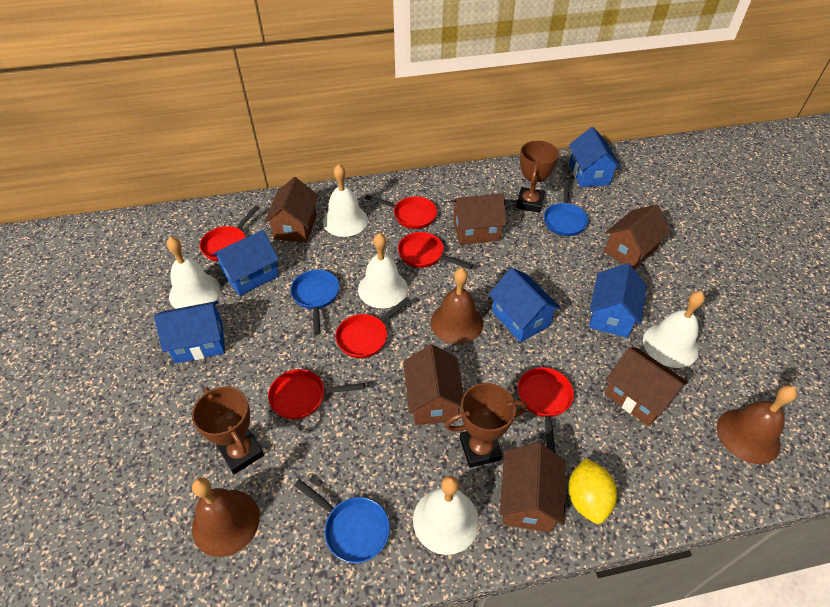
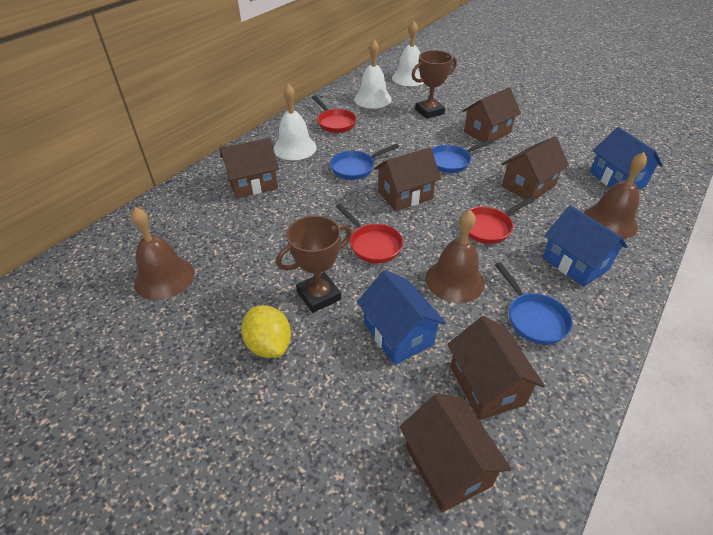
blue house: 5 -> 3
brown trophy: 3 -> 2
red pan: 6 -> 3
white bell: 5 -> 3

